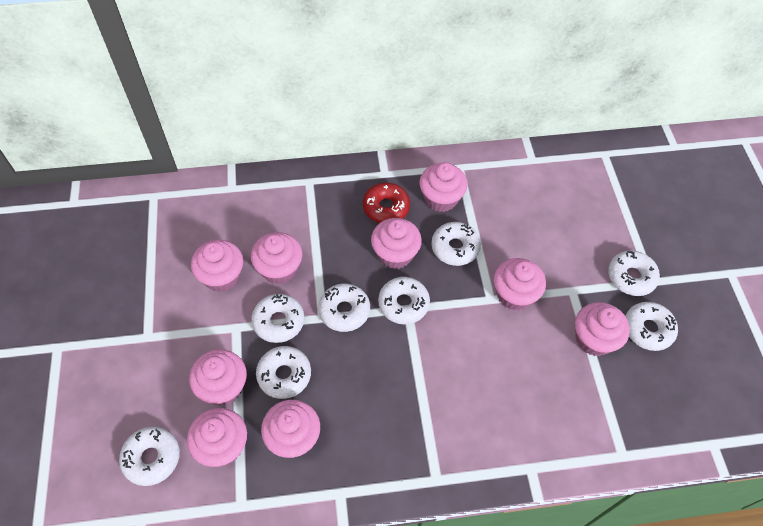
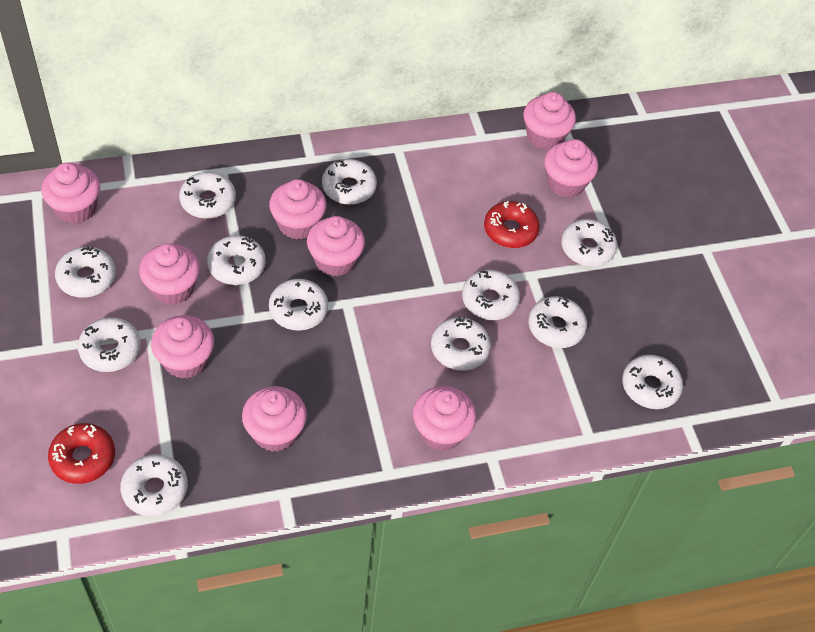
red donut: 1 -> 2
white donut: 8 -> 12

